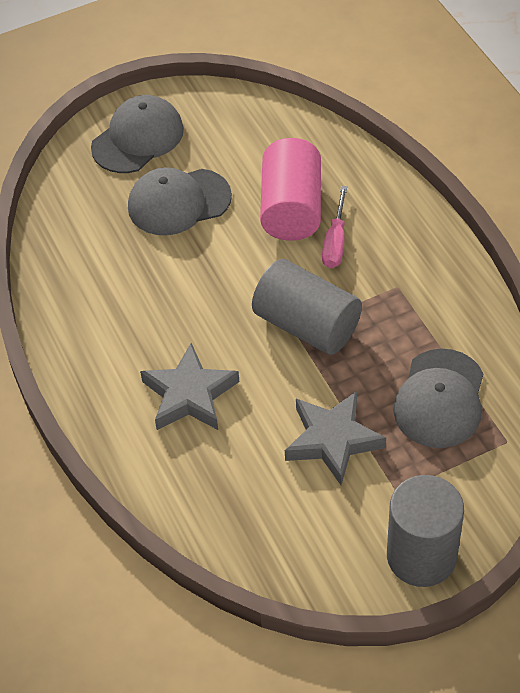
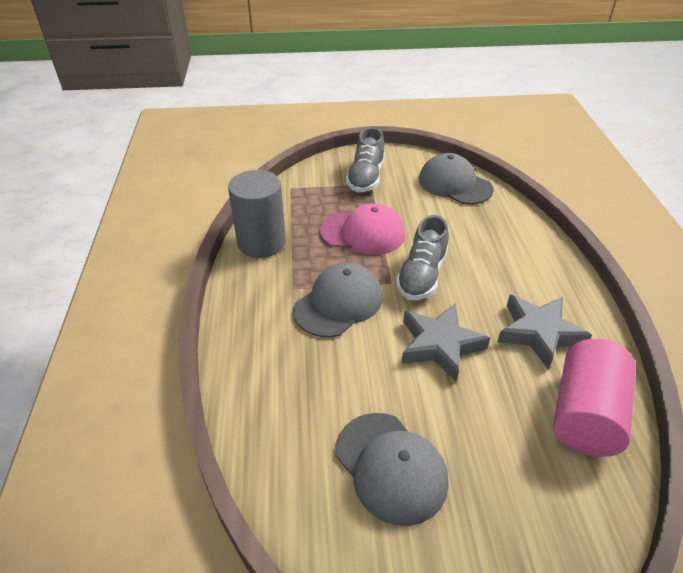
grey cylinder: 2 -> 1
grey shoe: 0 -> 2
pink cap: 0 -> 1
pink screwdriver: 1 -> 0

